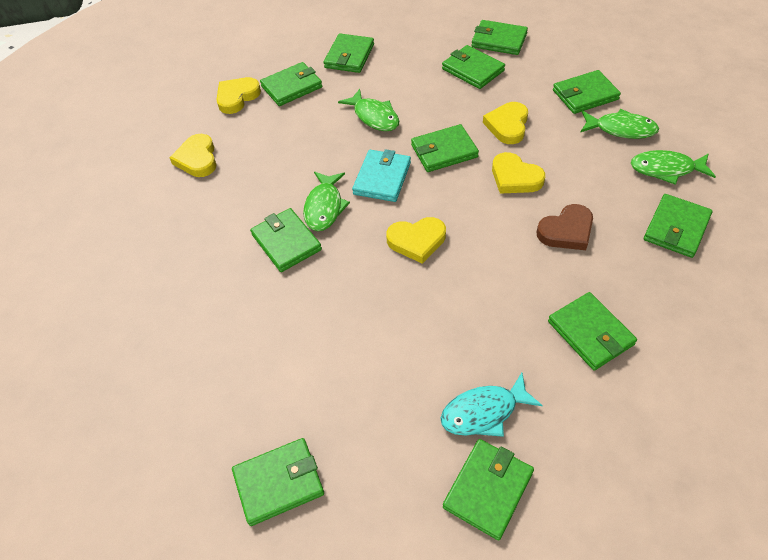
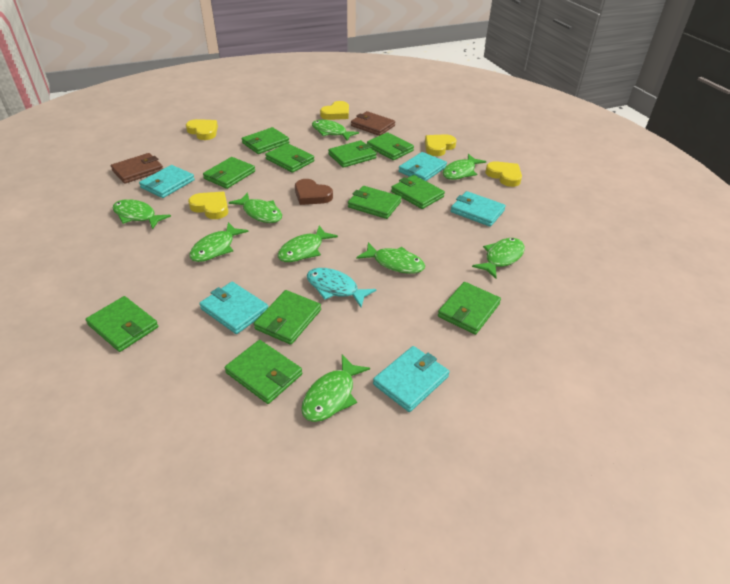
brown wallet: 0 -> 2
green fish: 4 -> 9
turquoise wallet: 1 -> 5

